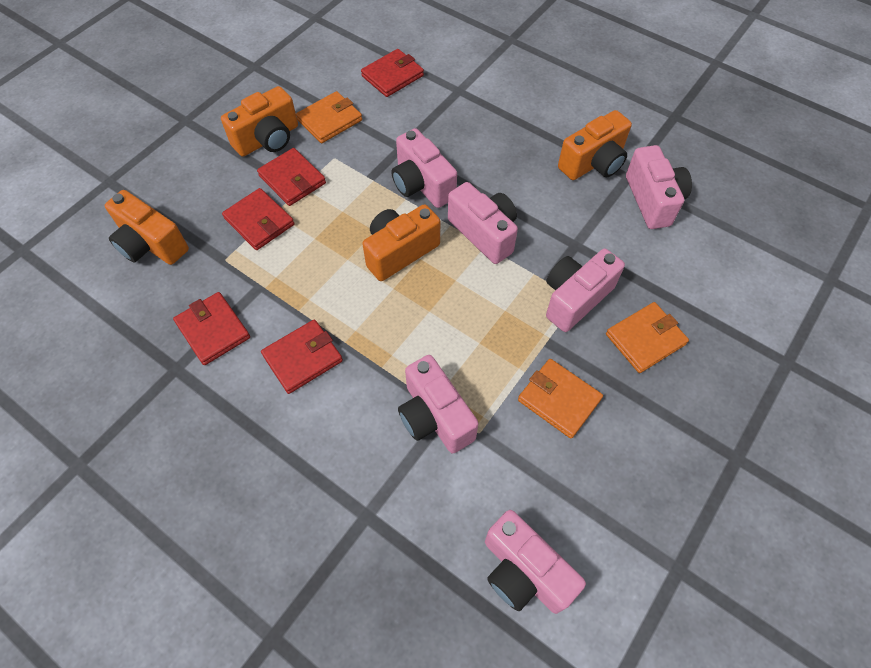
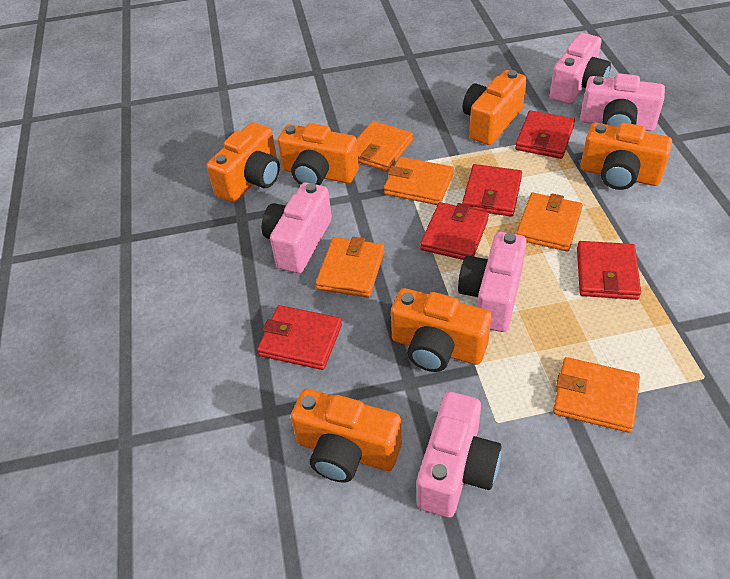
orange camera: 4 -> 6
orange wallet: 3 -> 5
pink camera: 6 -> 5

